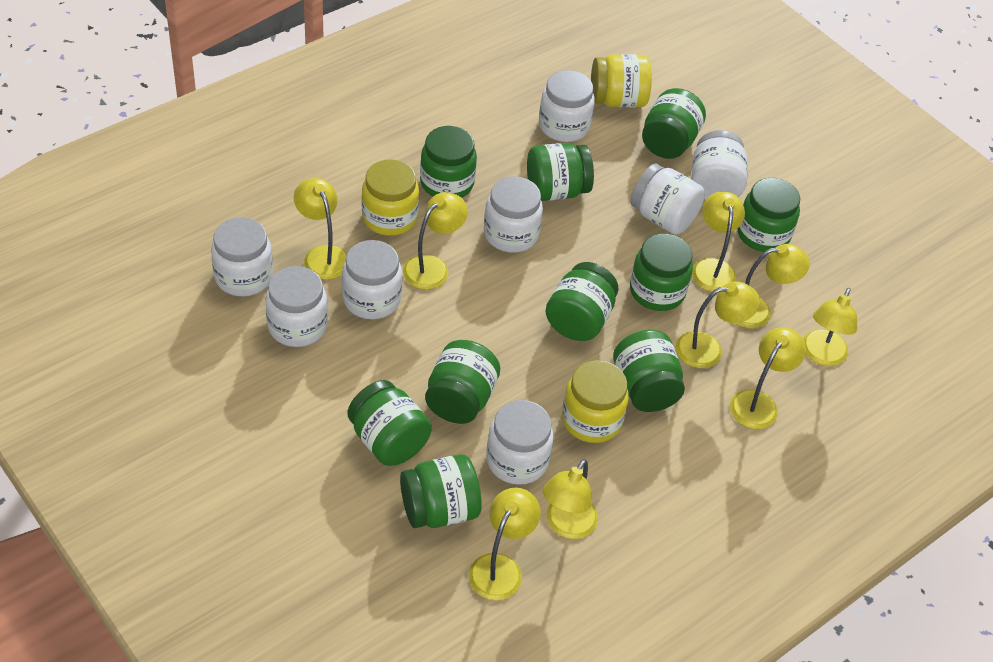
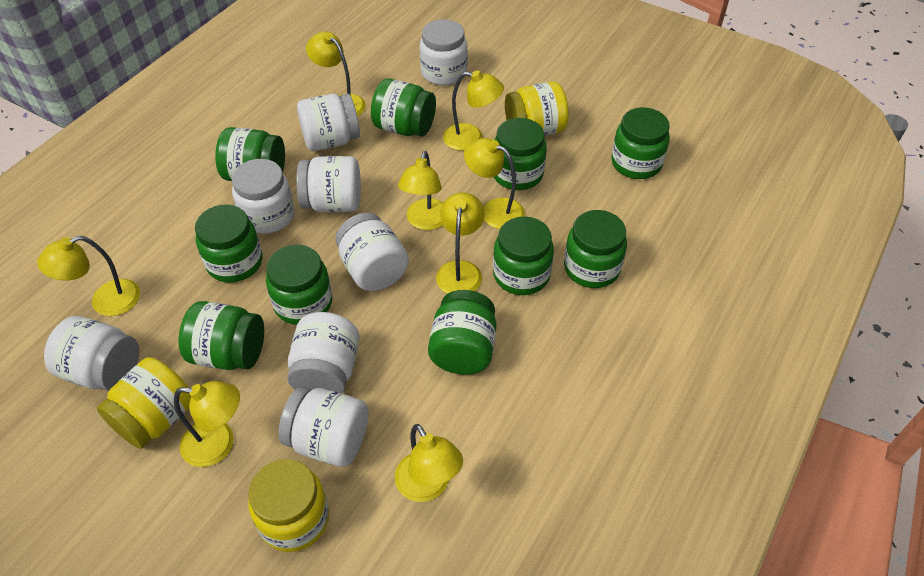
yellow lamp: 9 -> 8

